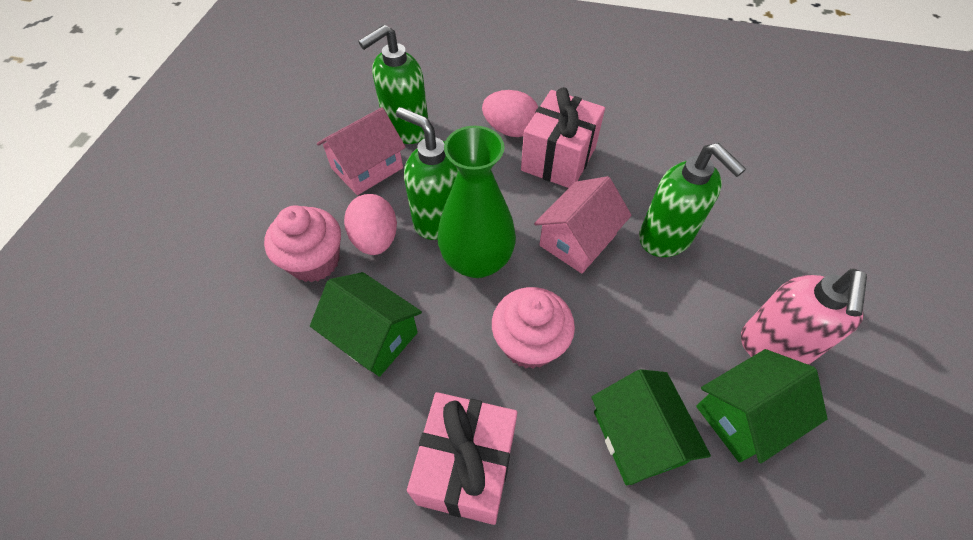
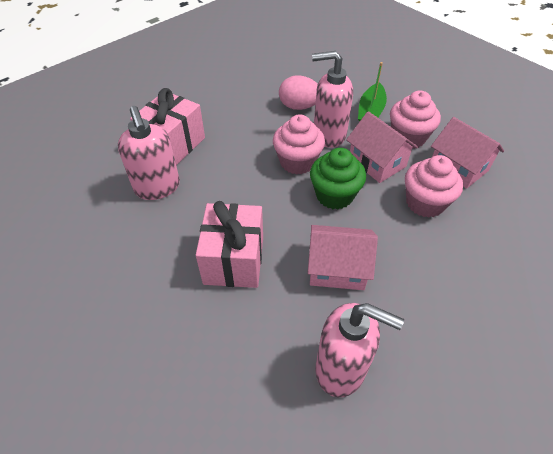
green boat: 0 -> 1
green cupcake: 0 -> 1
green house: 3 -> 0
green soap dispenser: 3 -> 0
green vase: 1 -> 0
pink cupcake: 2 -> 3
pink egg: 2 -> 1
pink house: 2 -> 3
pink soap dispenser: 1 -> 3

